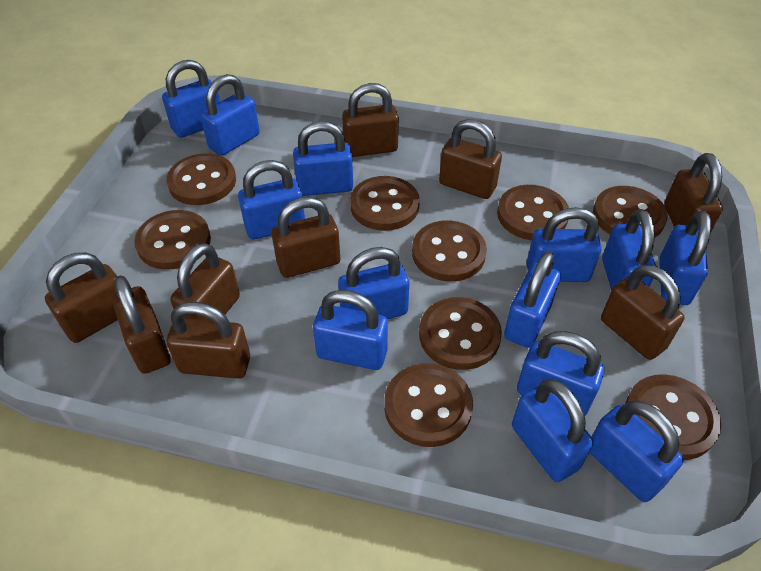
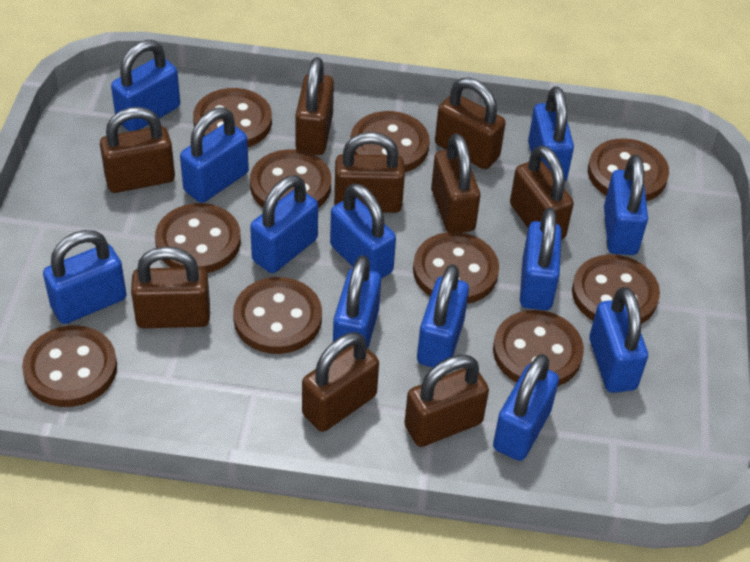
blue padlock: 13 -> 12
brown button: 9 -> 10

